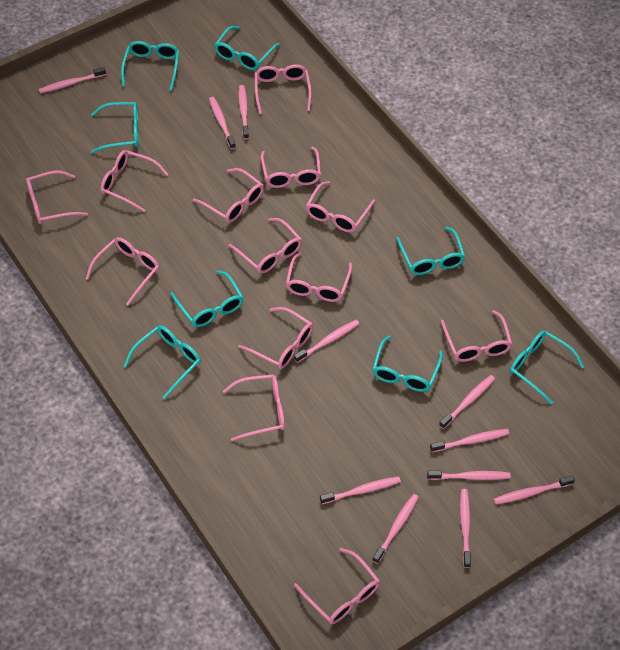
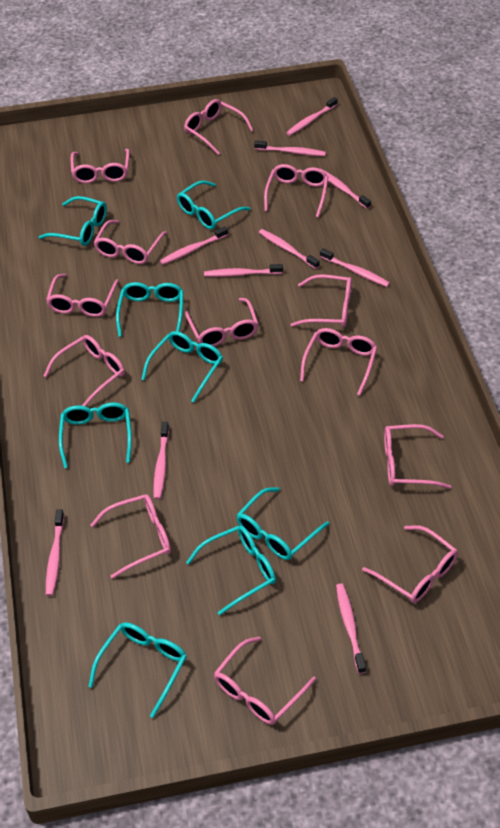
pink toothbrush: 11 -> 10

